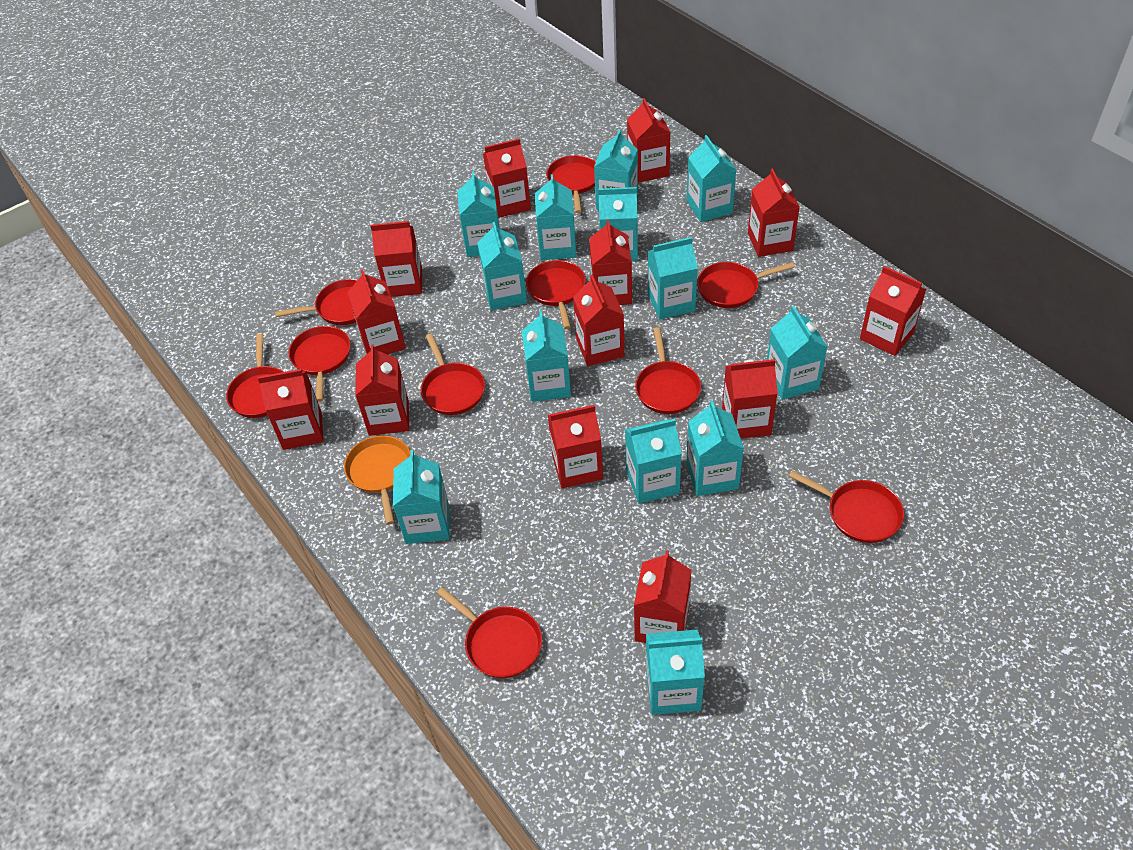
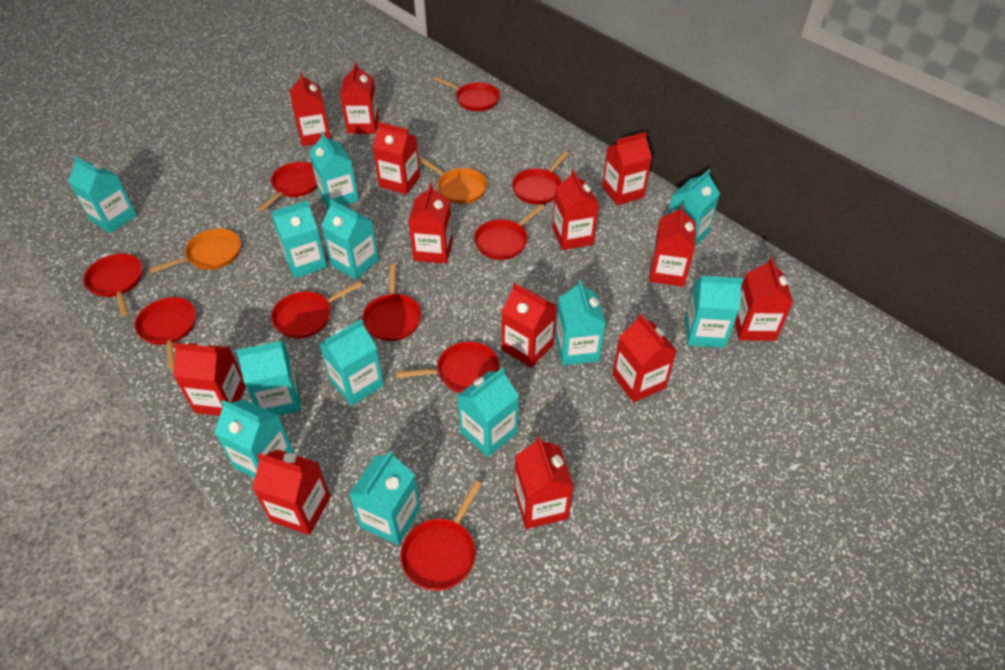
orange pan: 1 -> 2
turquoise carton: 13 -> 12

